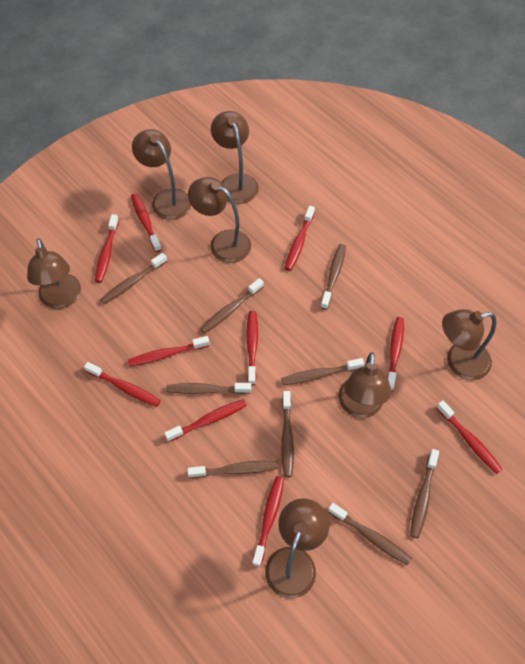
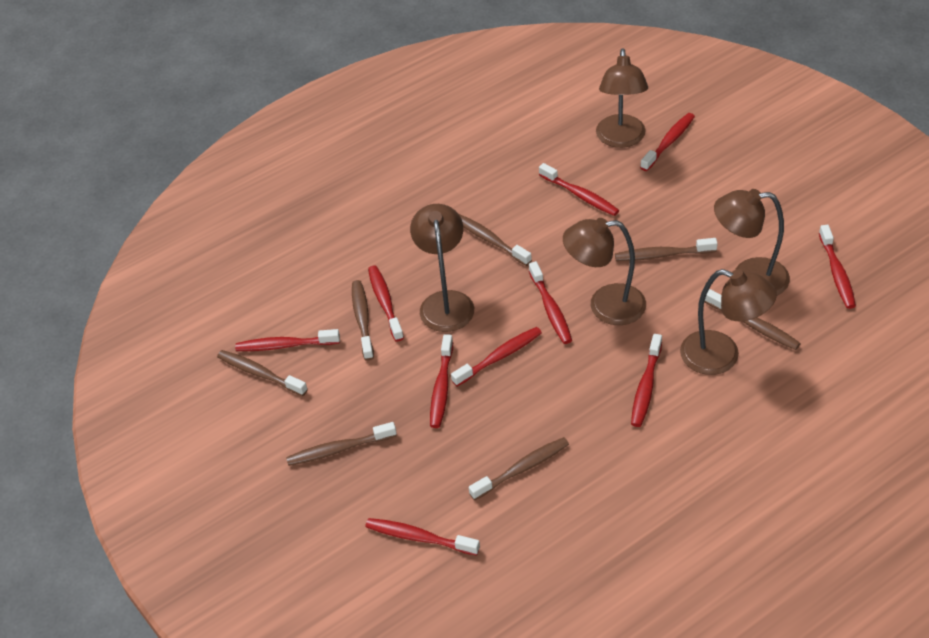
brown lamp: 7 -> 5
brown toothbrush: 9 -> 7

